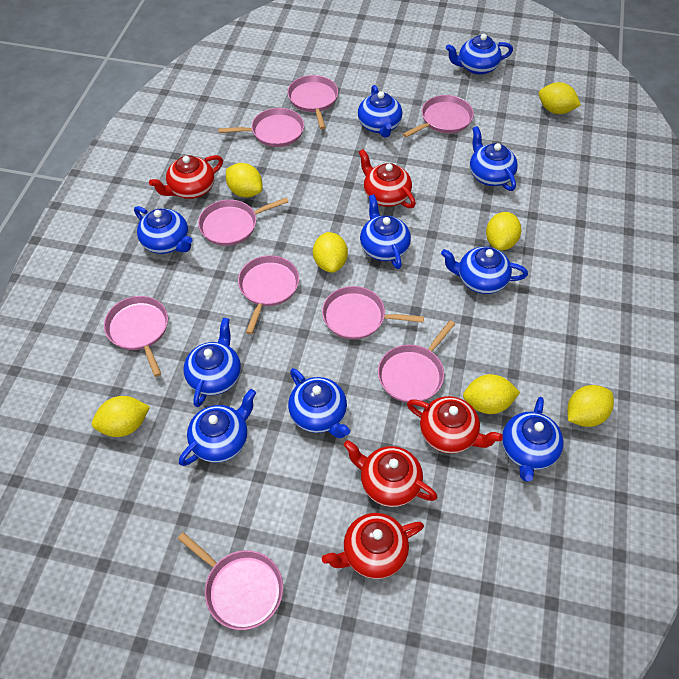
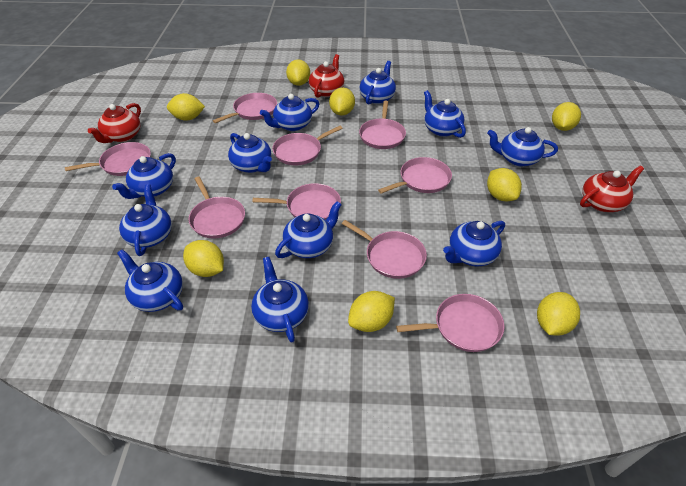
blue teapot: 10 -> 11
red teapot: 5 -> 3
yellow lemon: 7 -> 8

